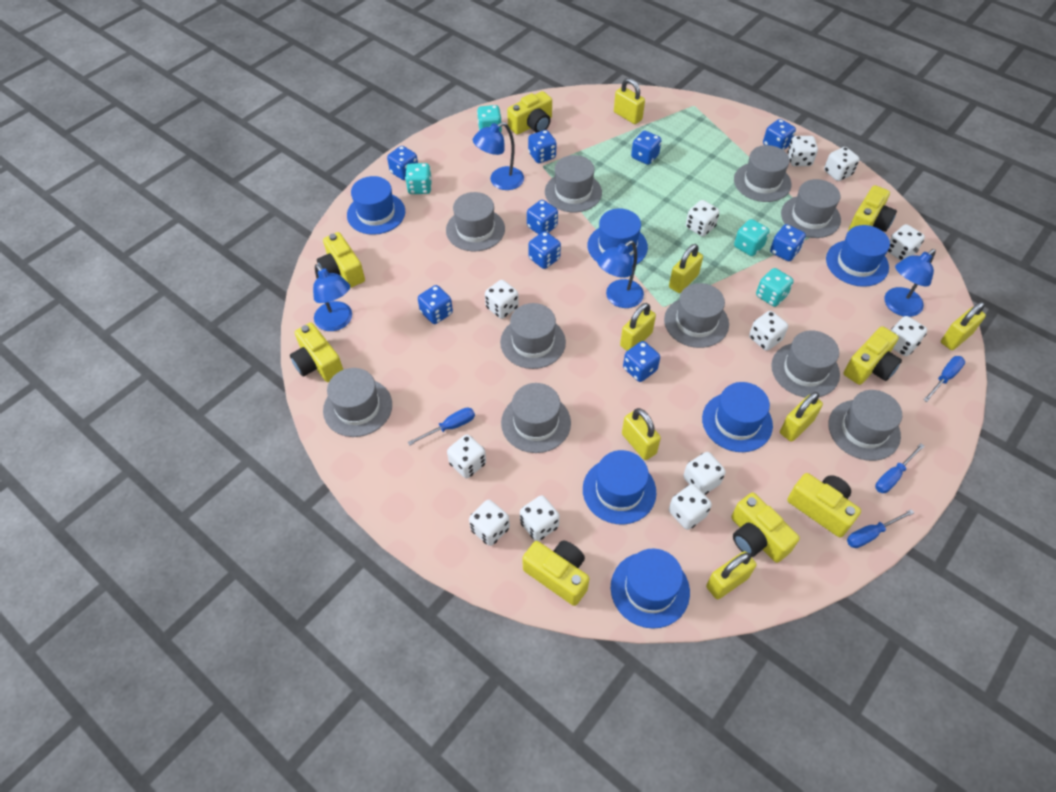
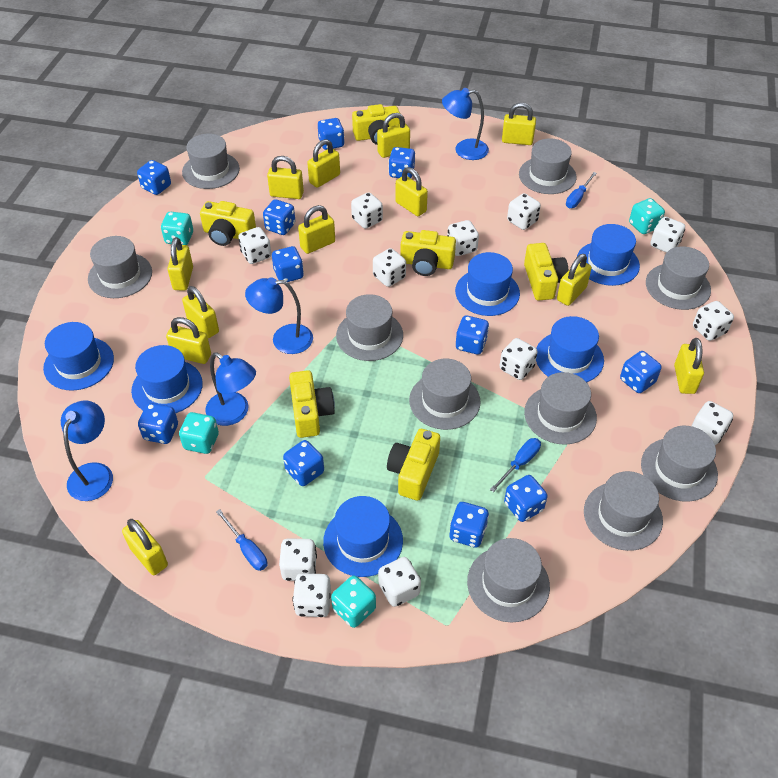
blue dice: 9 -> 11
blue screwdriver: 4 -> 3
yellow camera: 8 -> 6
yellow padlock: 7 -> 12

